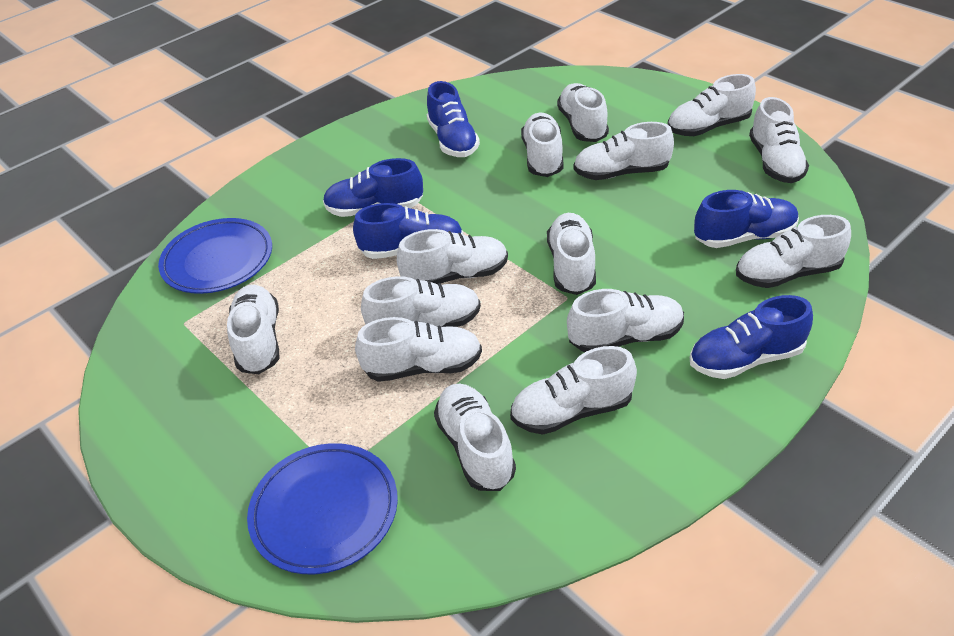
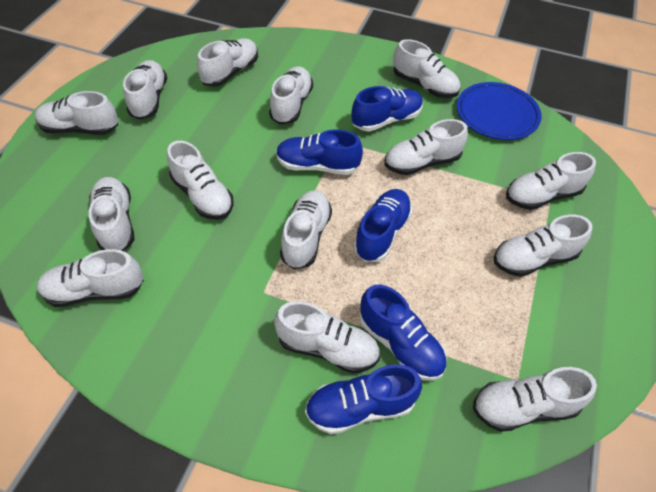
blue plate: 2 -> 1

